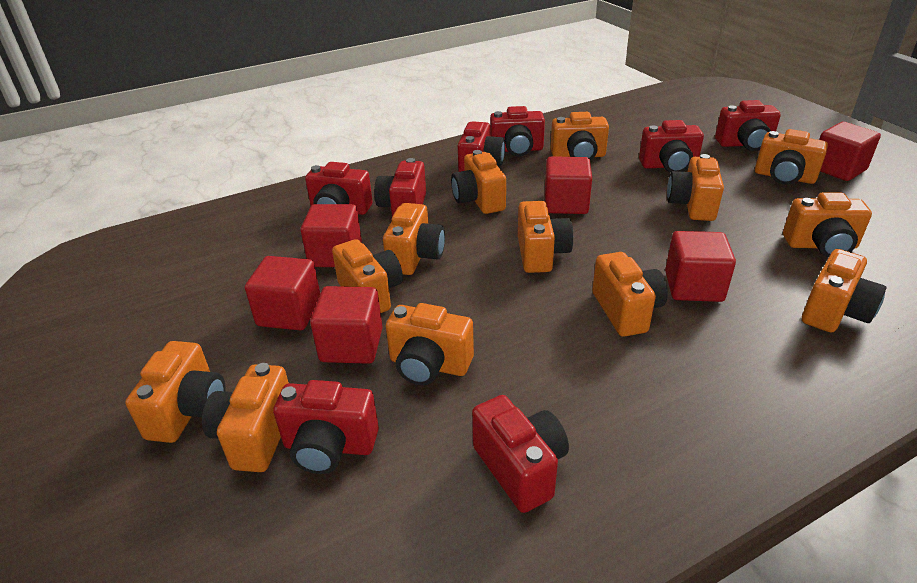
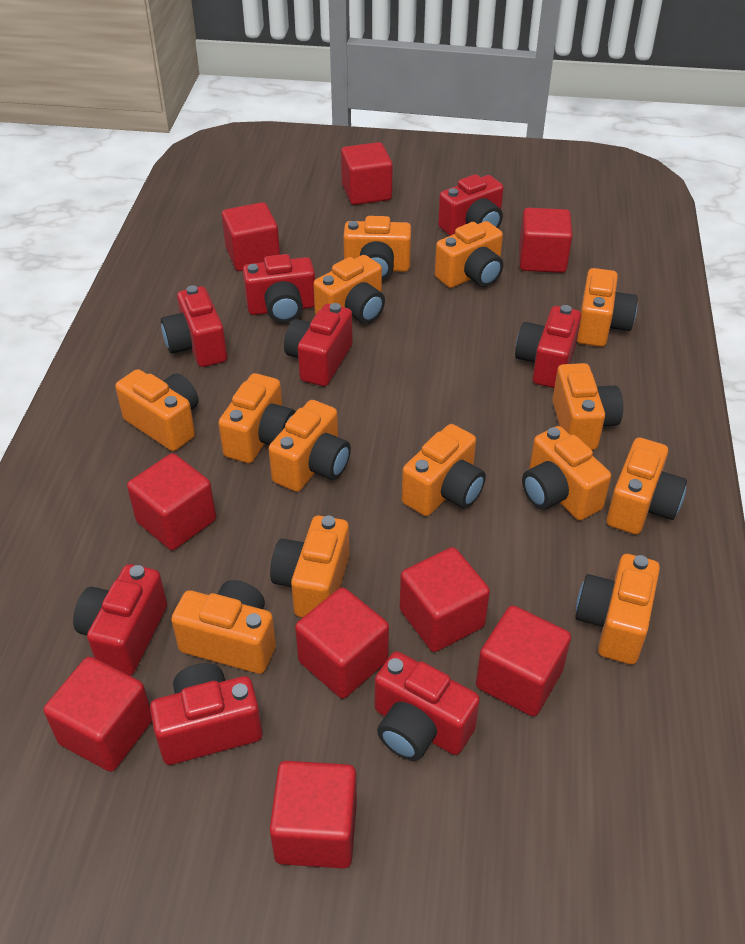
orange camera: 13 -> 14
red cube: 6 -> 9

